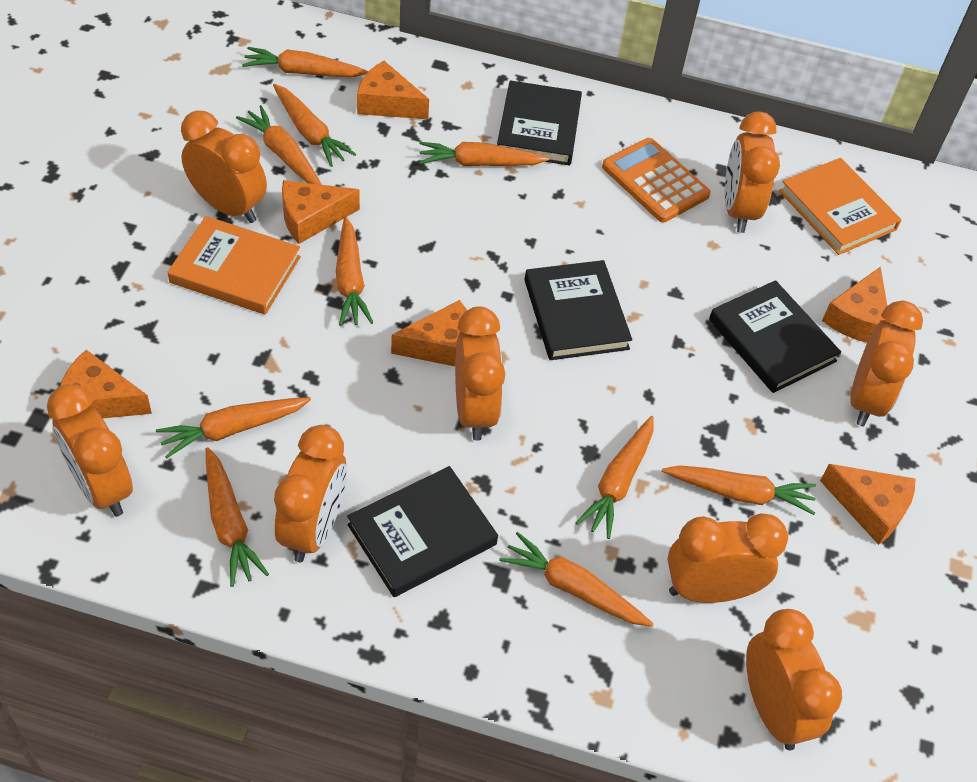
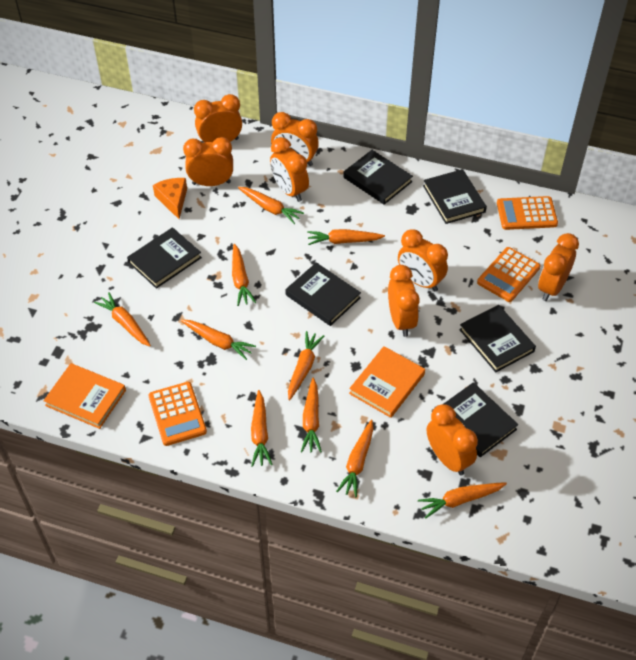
black book: 4 -> 6
orange calculator: 1 -> 3
orange cheese: 6 -> 1

